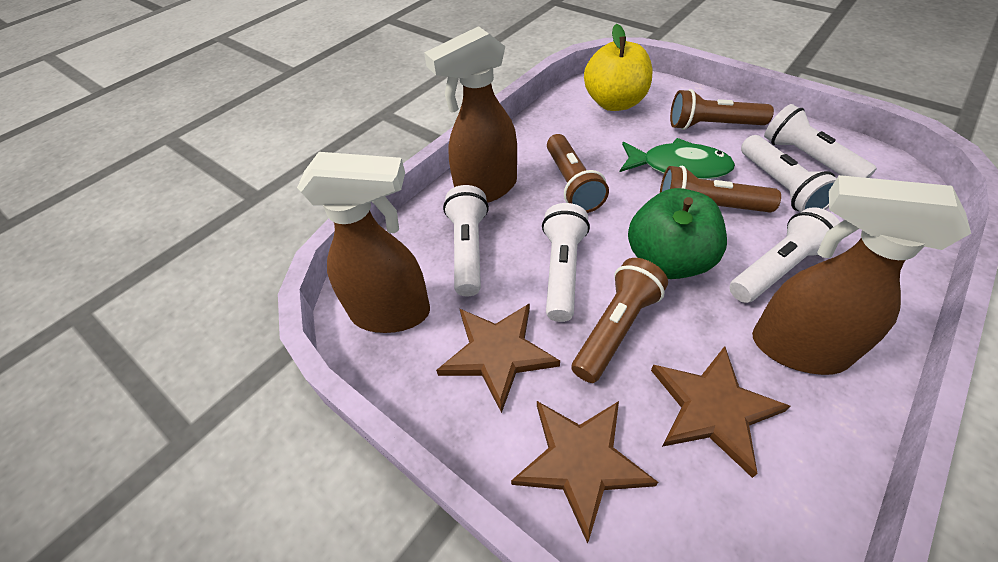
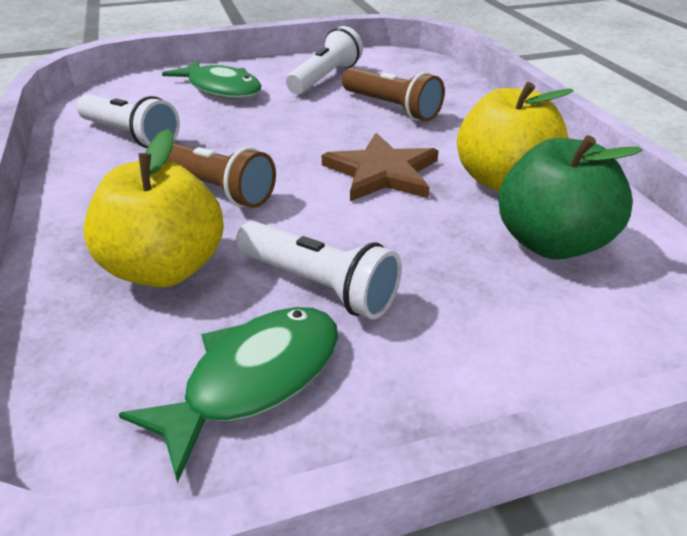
brown flashlight: 4 -> 2
brown spray bottle: 3 -> 0
brown star: 3 -> 1
green fish: 1 -> 2
white flashlight: 5 -> 3
yellow apple: 1 -> 2

